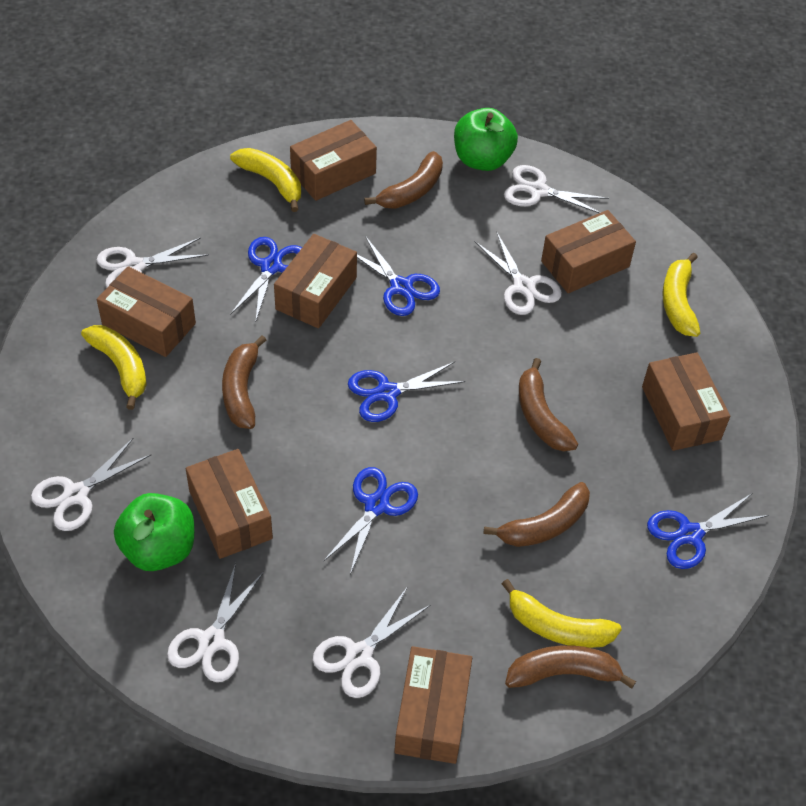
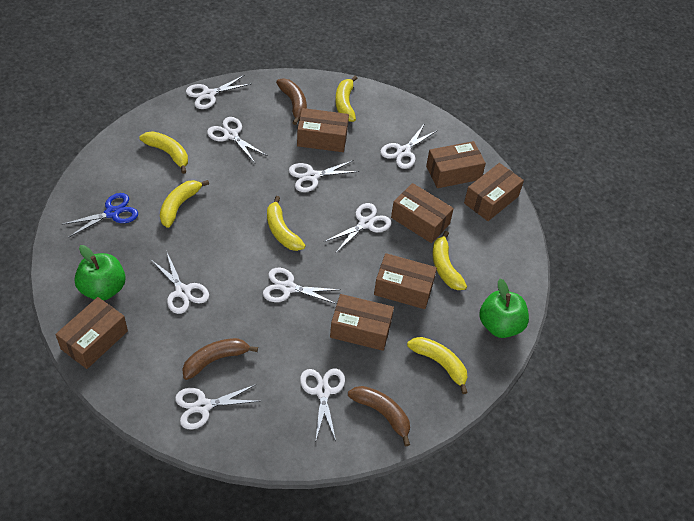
blue scissors: 5 -> 1
brown banana: 5 -> 3
white scissors: 6 -> 9
yellow banana: 4 -> 6

